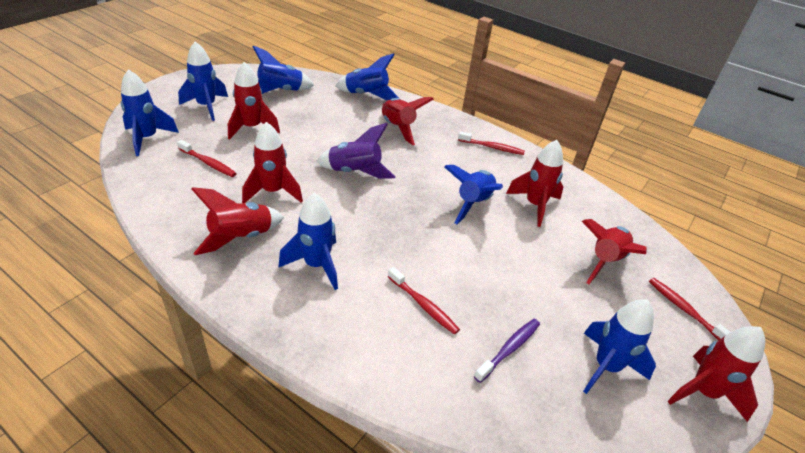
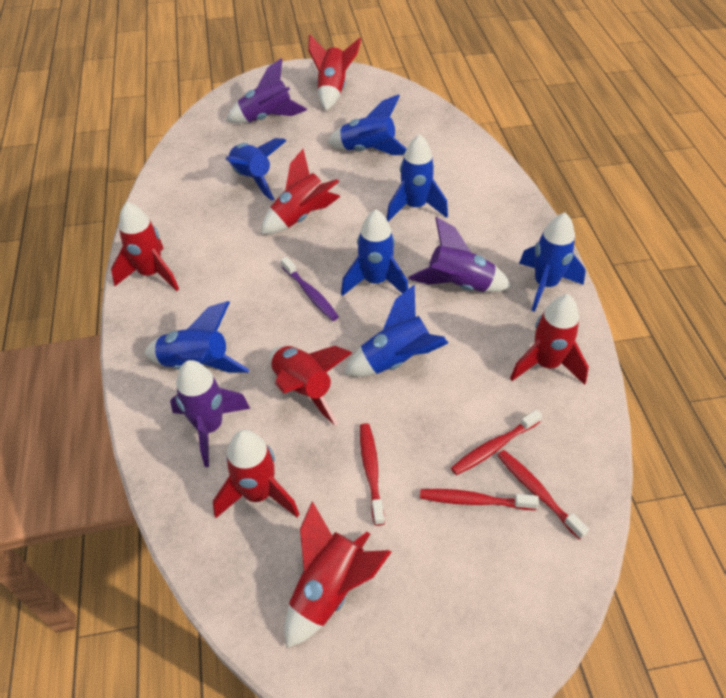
purple rocket: 1 -> 3

